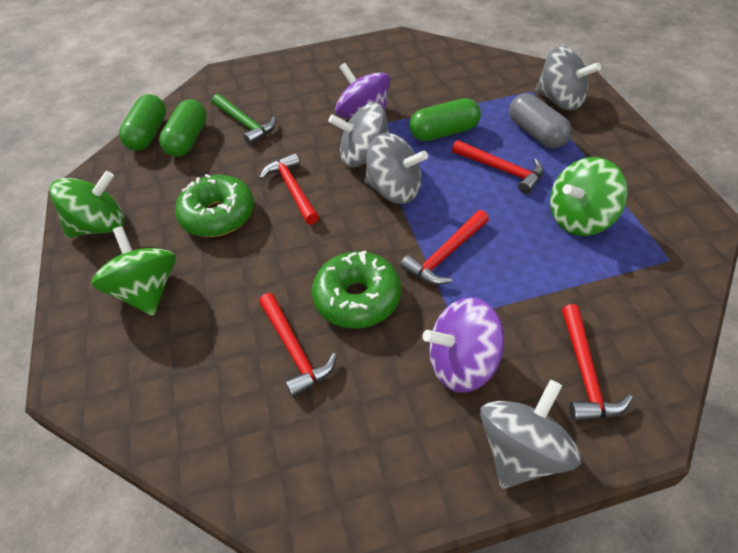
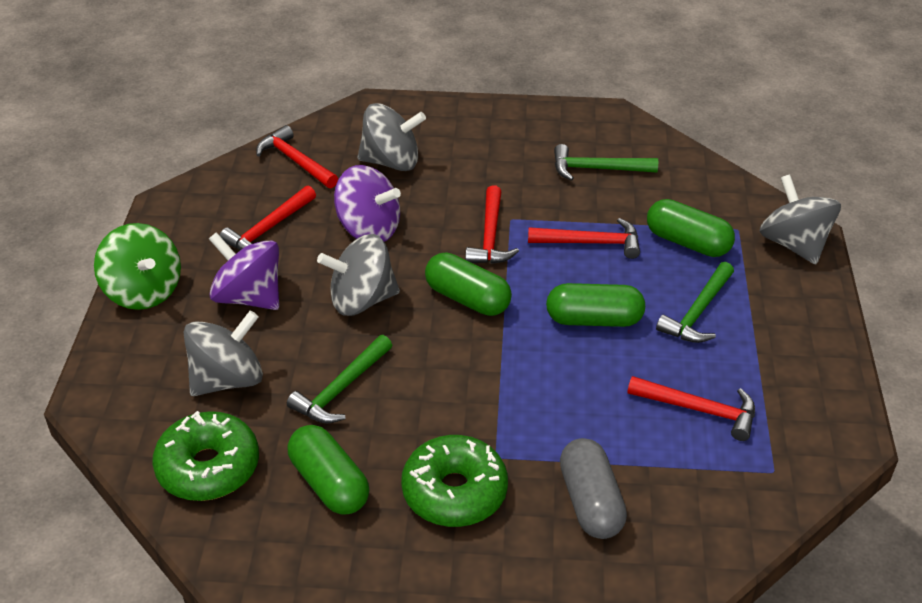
green capsule: 3 -> 4
green hammer: 1 -> 3
green spinning top: 3 -> 1

